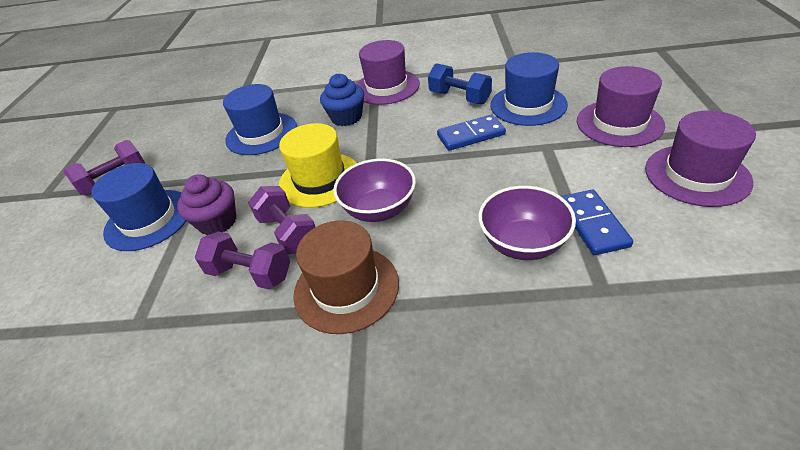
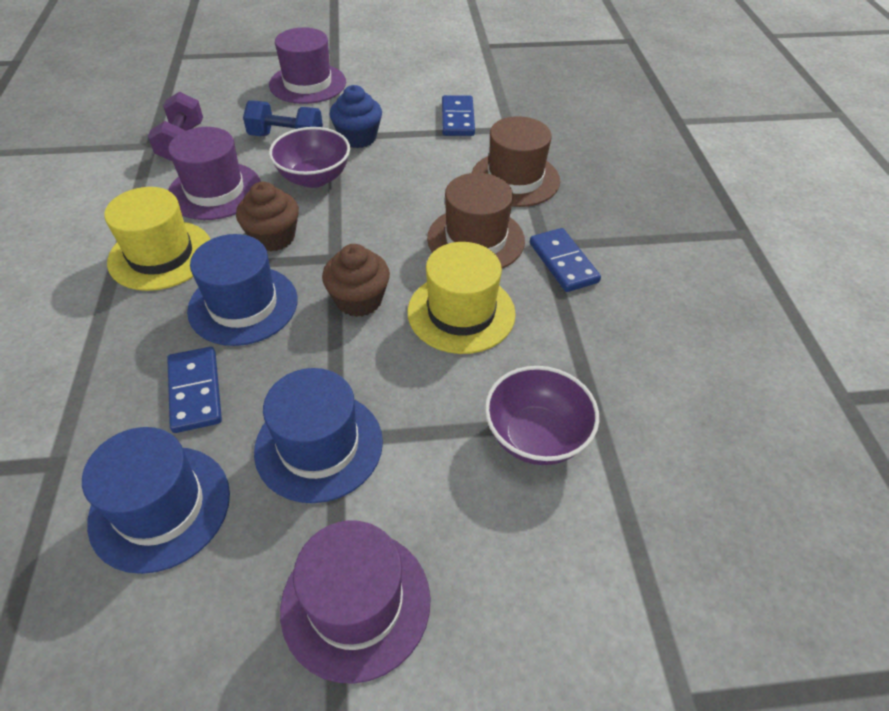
blue domino: 2 -> 3
brown cupcake: 0 -> 2
brown hat: 1 -> 2
purple cupcake: 1 -> 0
purple dumbbell: 3 -> 1
yellow hat: 1 -> 2

